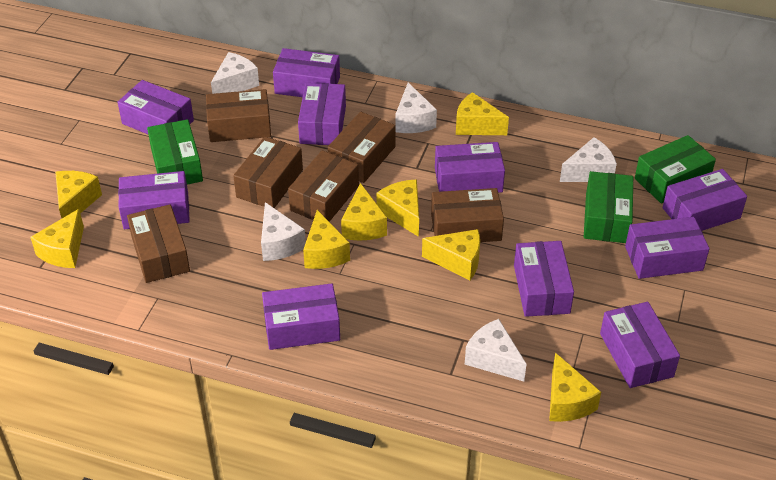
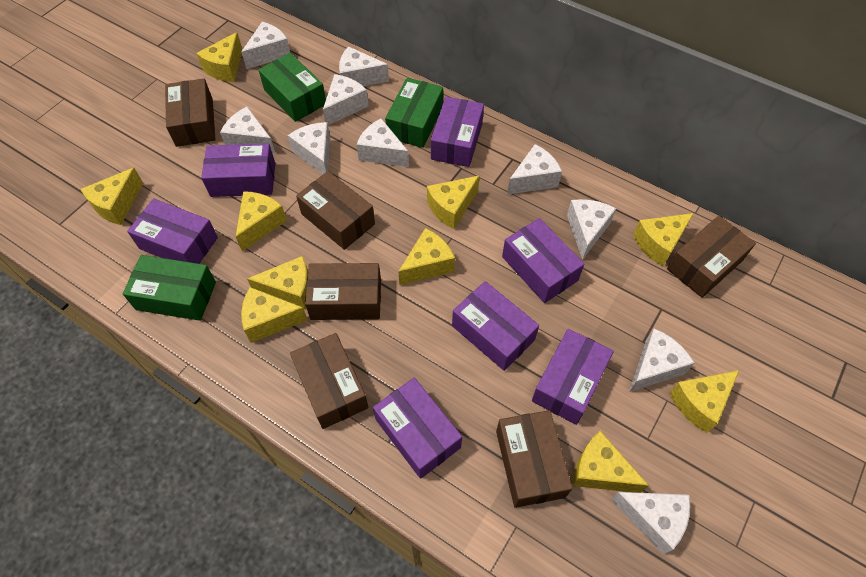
purple box: 10 -> 7
white cheese: 5 -> 10
yellow cheese: 8 -> 10

